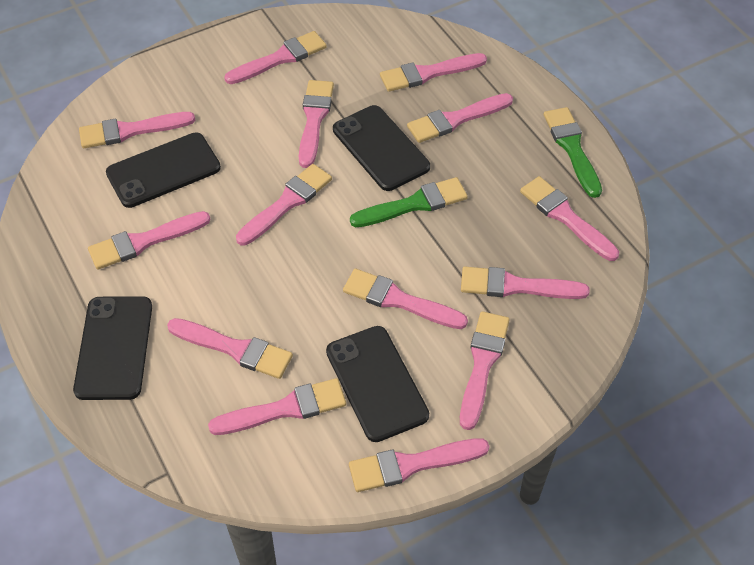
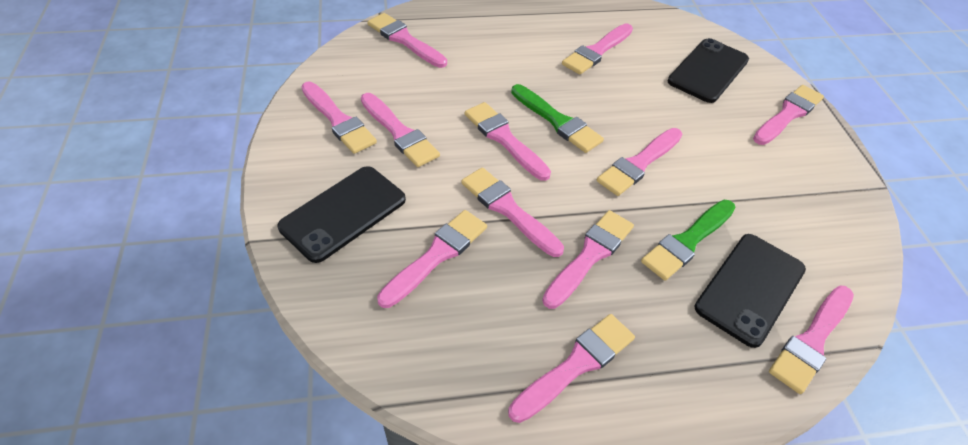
black phone: 4 -> 3
pink brush: 14 -> 12

